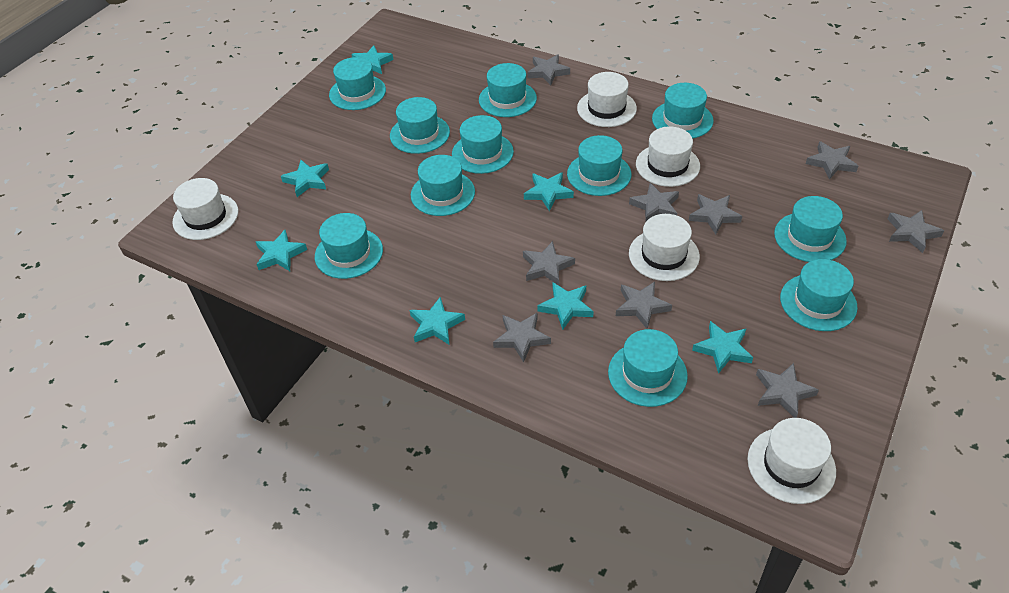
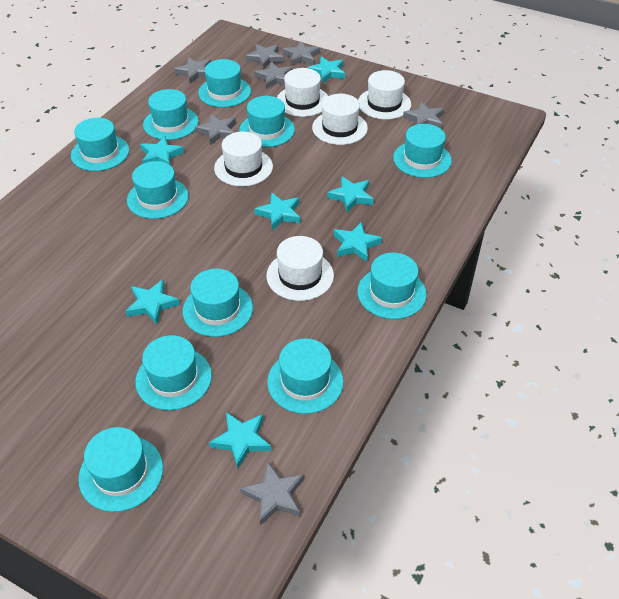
grey star: 9 -> 7

